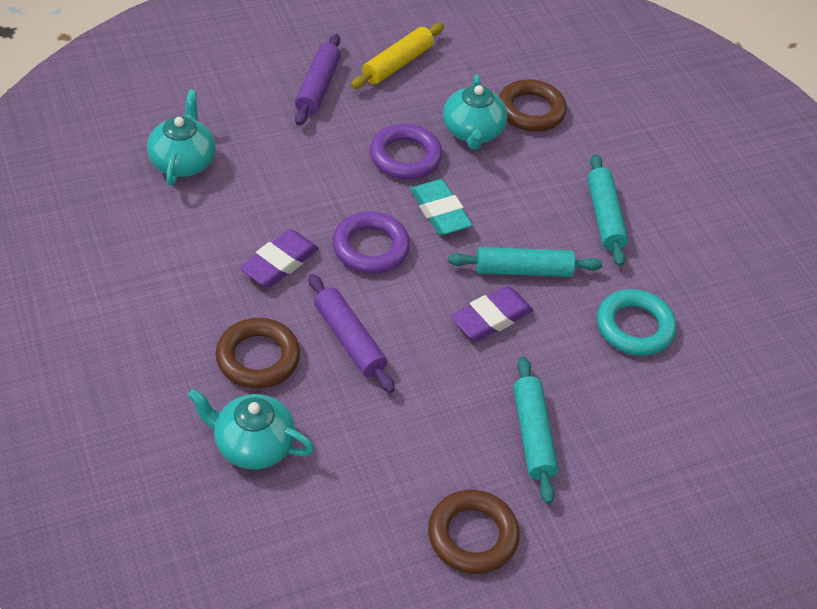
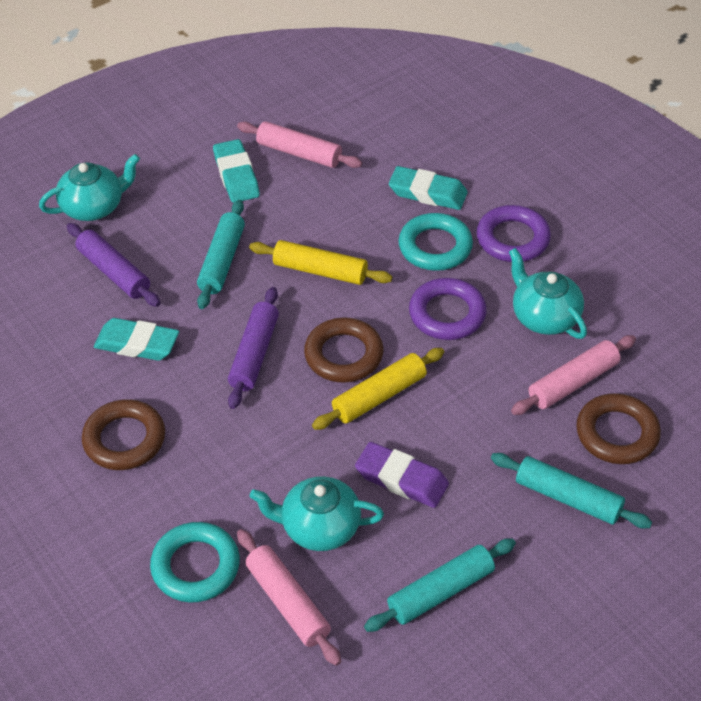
pink rolling pin: 0 -> 3
purple eraser: 2 -> 1
turquoise eraser: 1 -> 3
turquoise ring: 1 -> 2
yellow rolling pin: 1 -> 2

